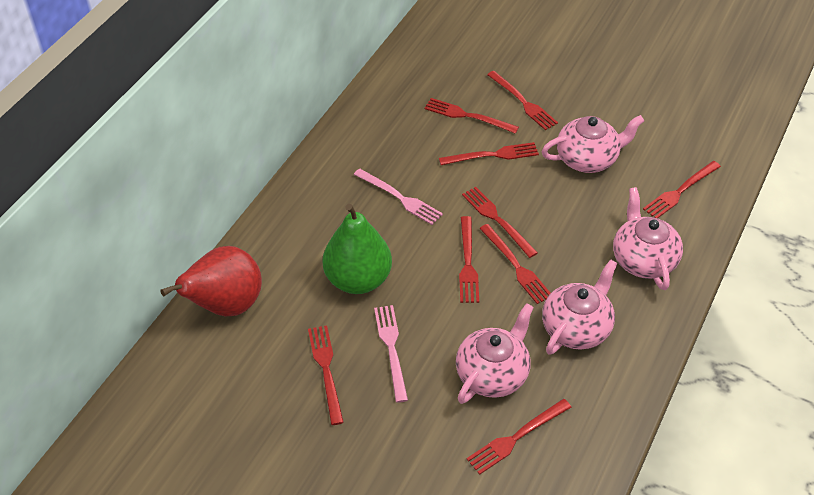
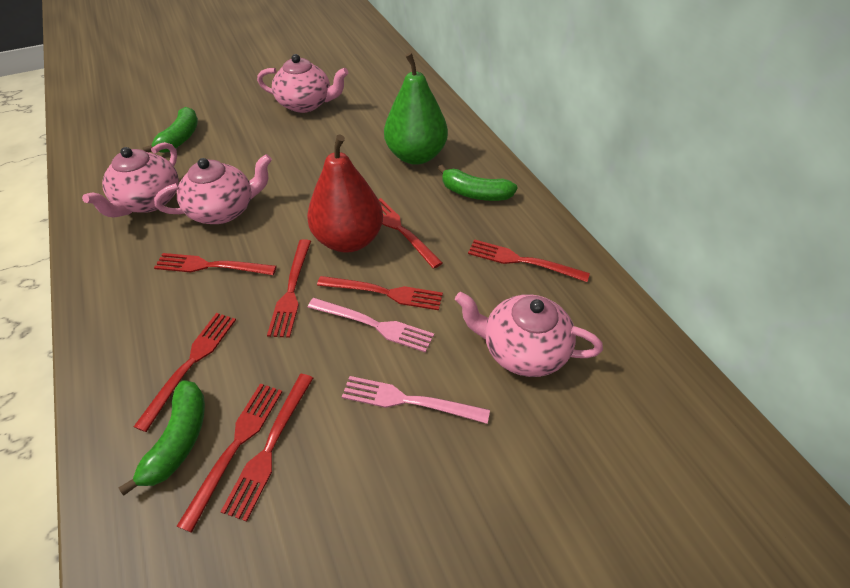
green banana: 0 -> 3
red fork: 9 -> 8

